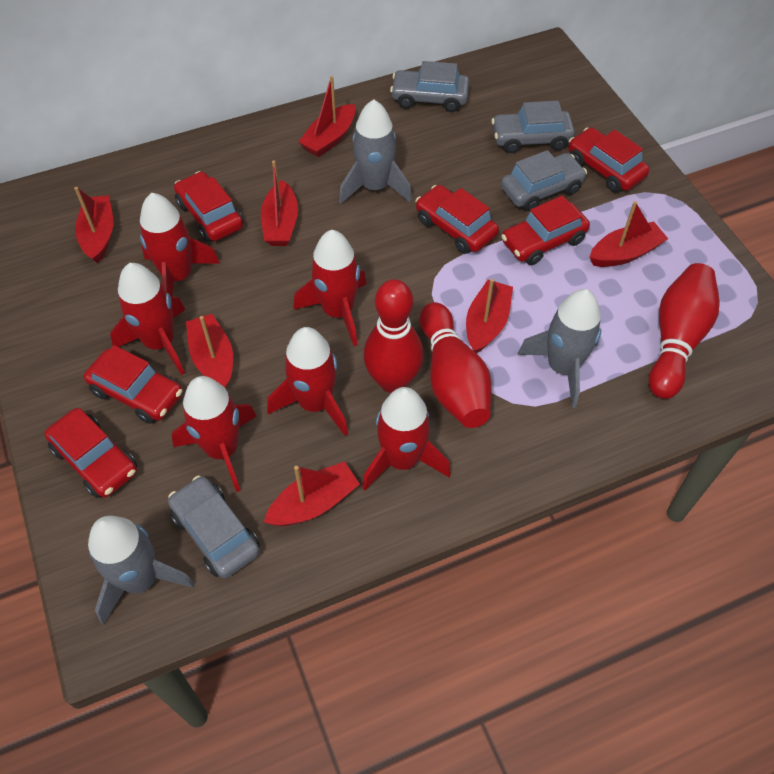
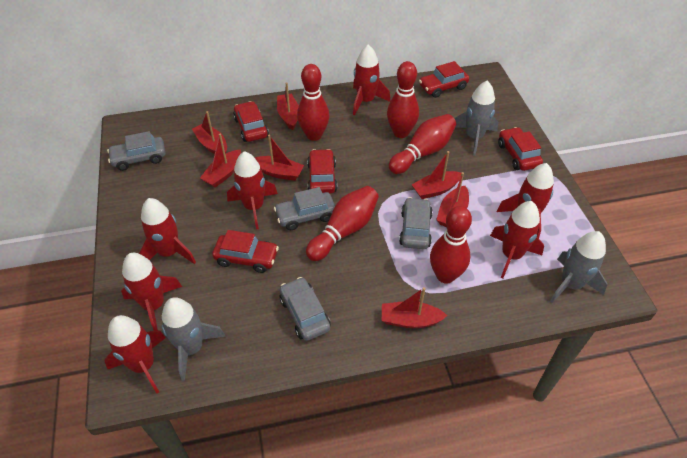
red bowling pin: 3 -> 5
red car: 6 -> 5
red rocket: 6 -> 7

